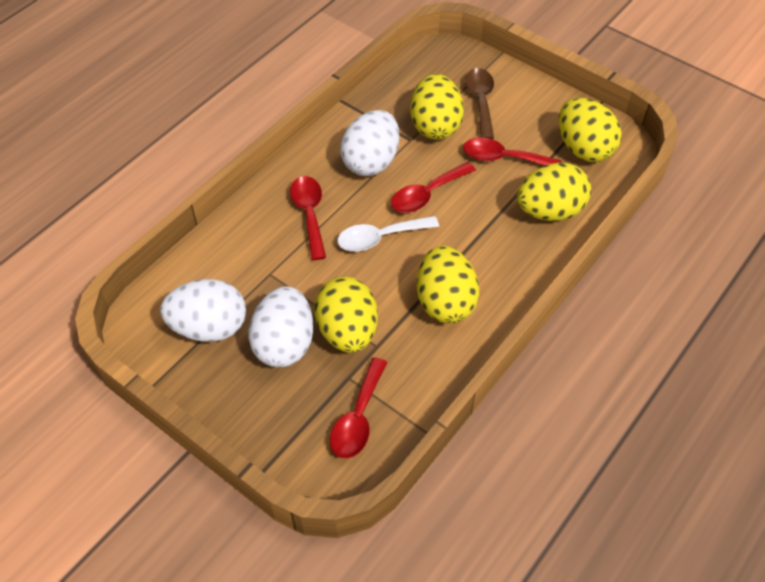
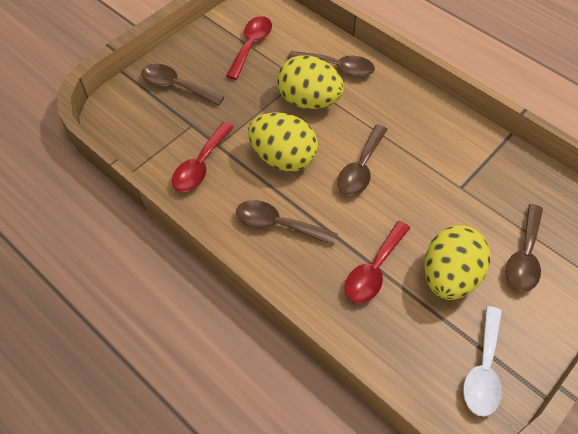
brown spoon: 1 -> 5
red spoon: 4 -> 3
white egg: 3 -> 0
yellow egg: 5 -> 3

